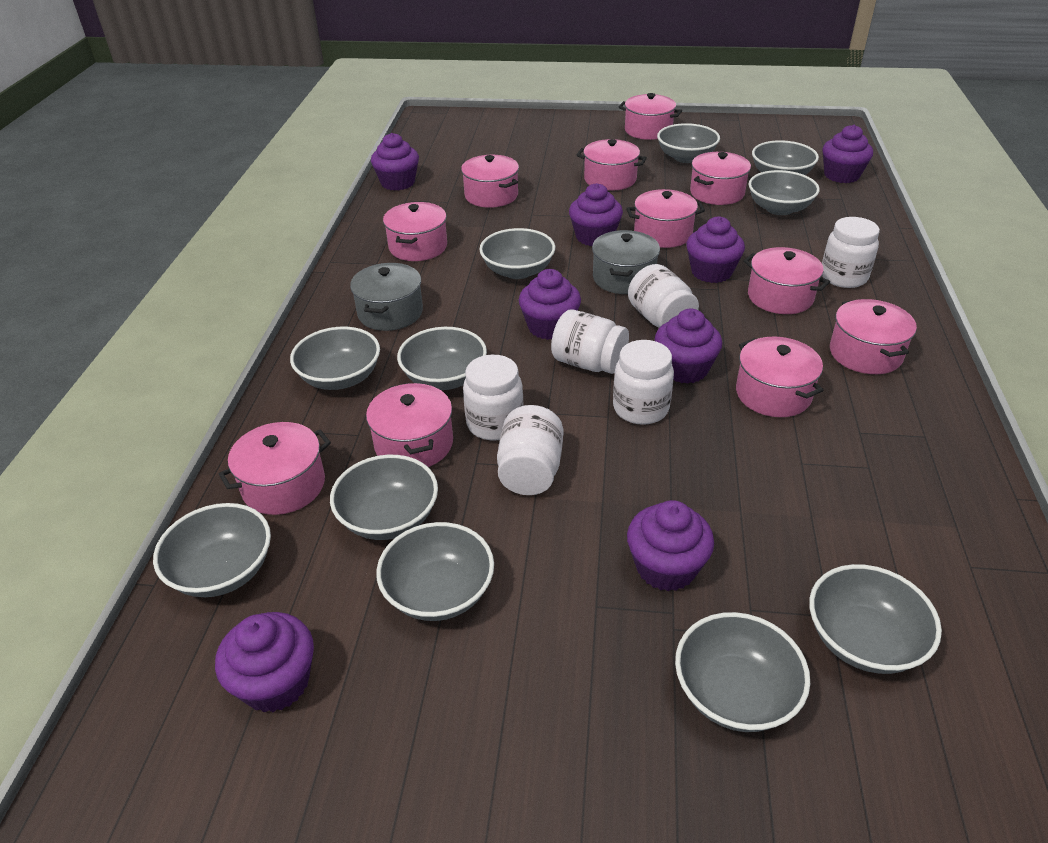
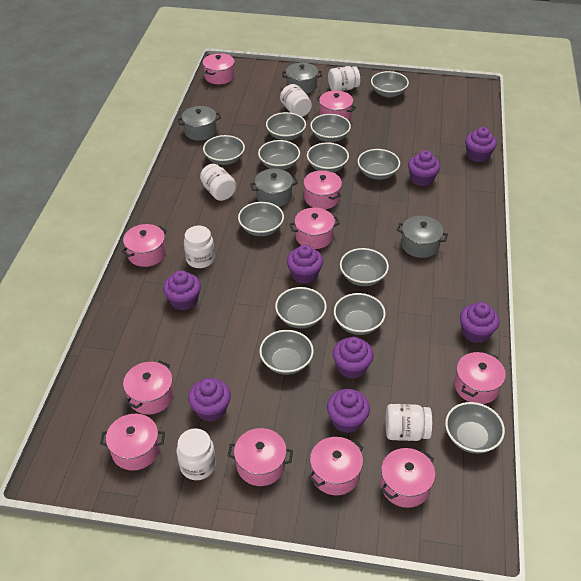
grey bowl: 11 -> 13
grey pot: 2 -> 4

